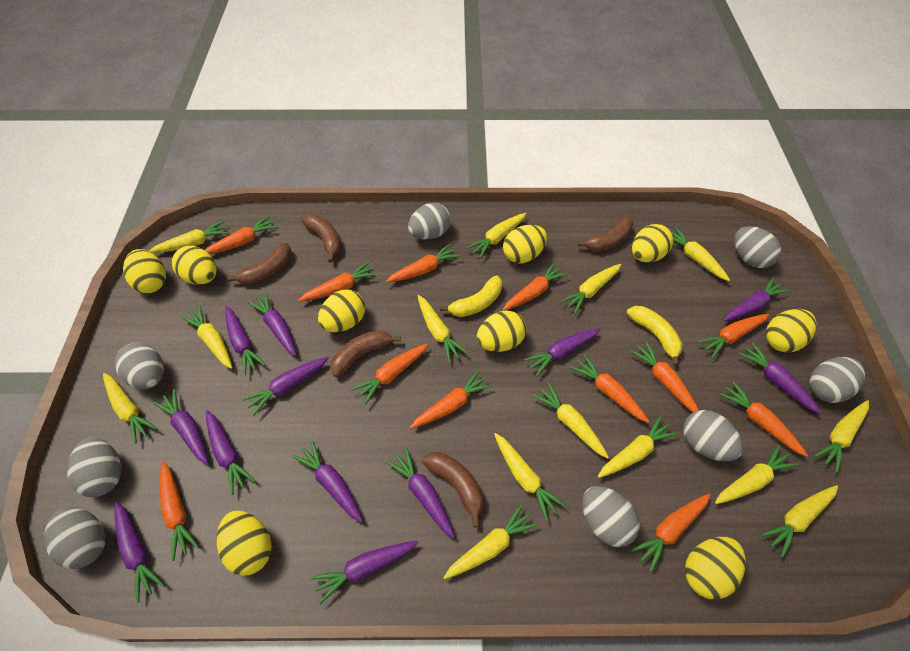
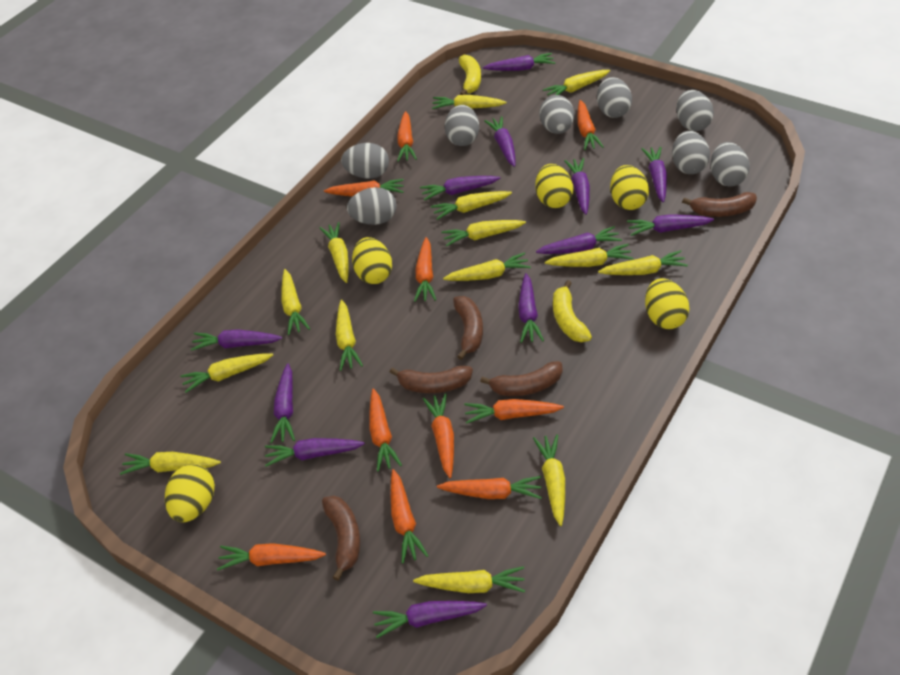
orange carrot: 12 -> 10
yellow egg: 9 -> 5

